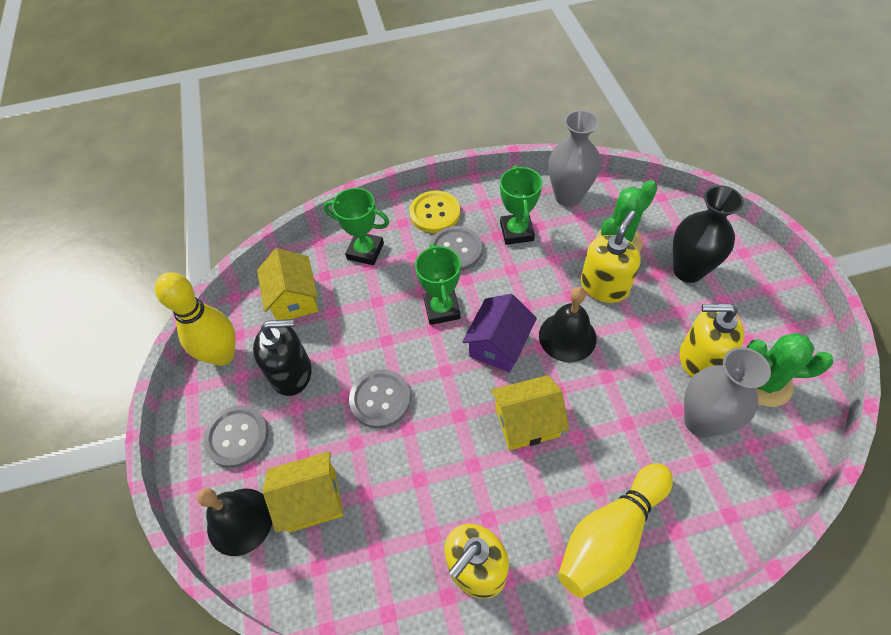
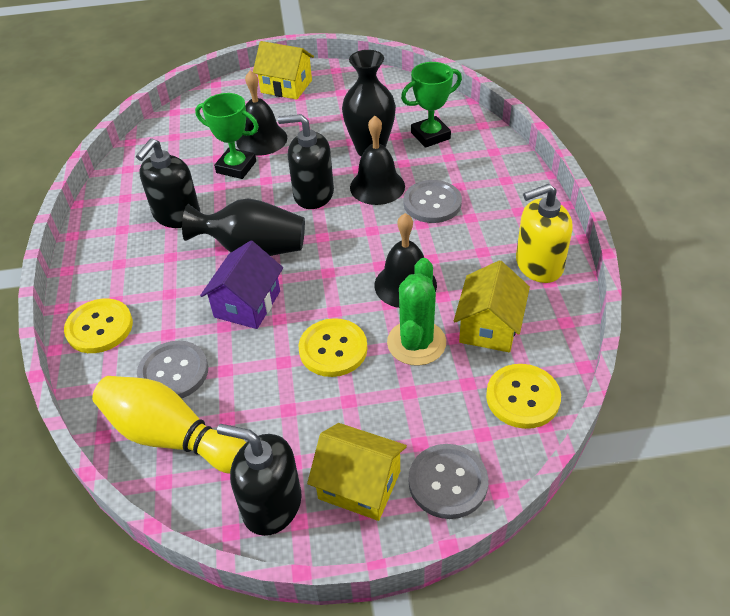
black bell: 2 -> 3
black soap dispenser: 1 -> 3
black vase: 1 -> 2
green cactus: 2 -> 1
green trophy: 3 -> 2
grey vase: 2 -> 0
yellow bowling pin: 2 -> 1
yellow button: 1 -> 3
yellow soap dispenser: 3 -> 1

